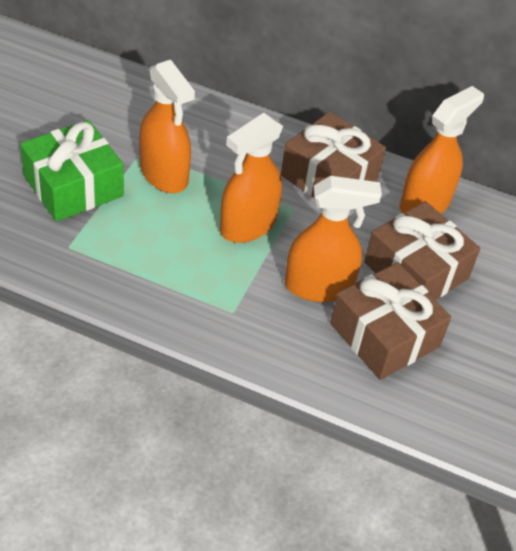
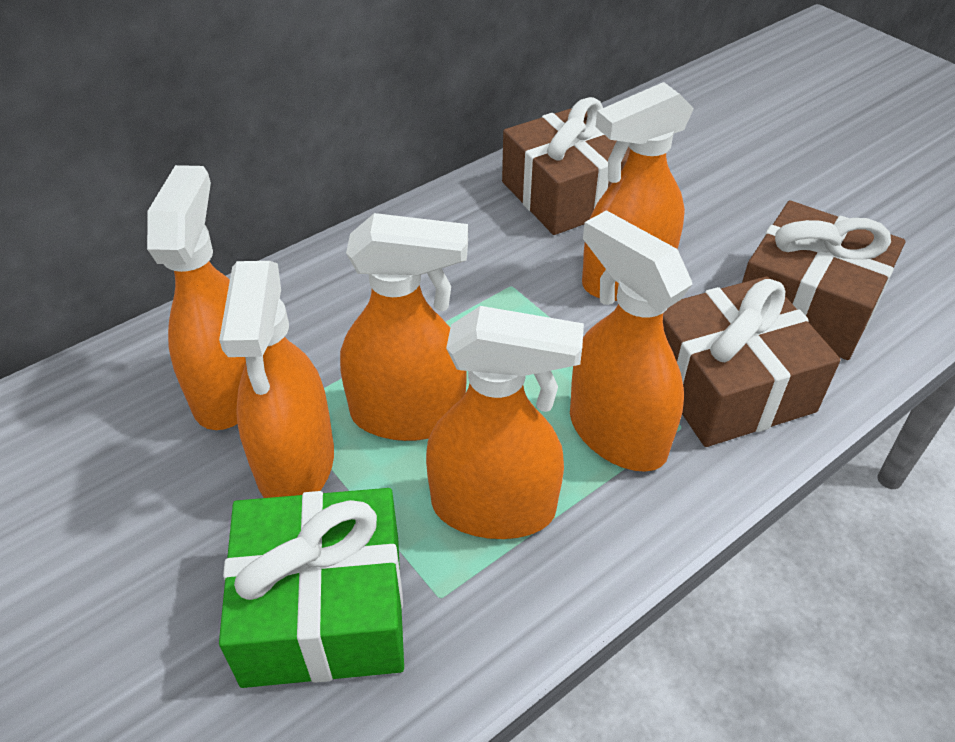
orange spray bottle: 4 -> 6

